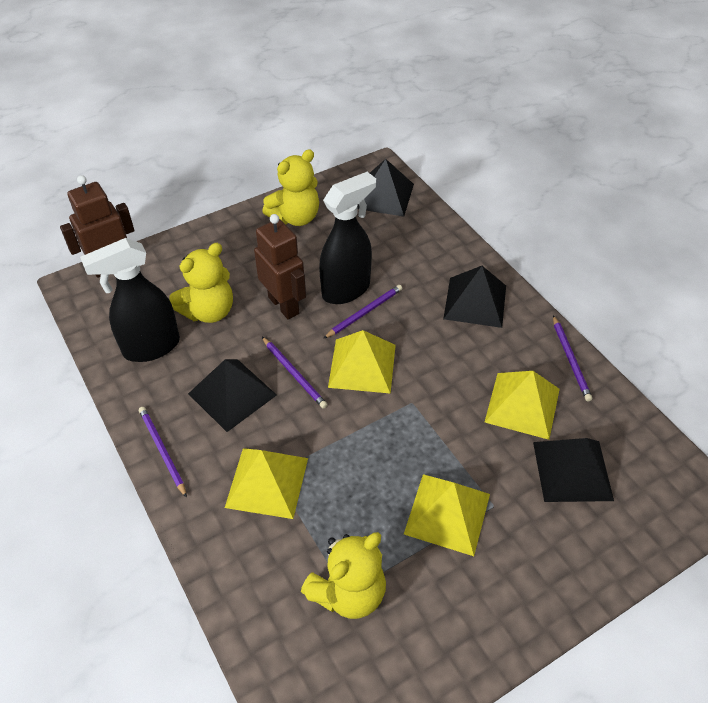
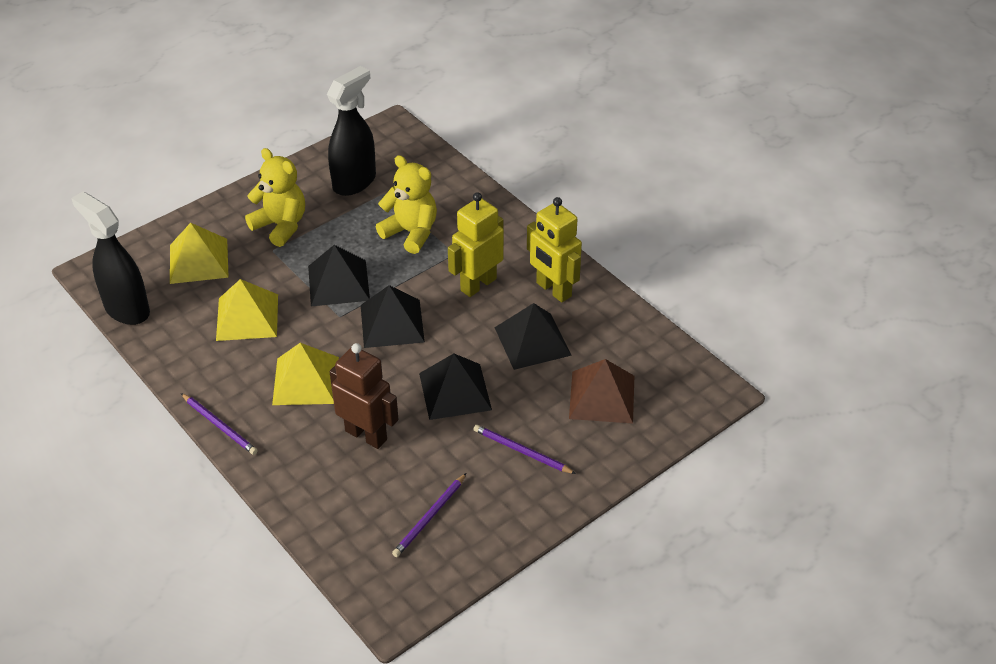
brown pyramid: 0 -> 1
brown robot: 2 -> 1
purple pencil: 4 -> 3
yellow pyramid: 4 -> 3
yellow robot: 0 -> 2
yellow teddy bear: 3 -> 2

